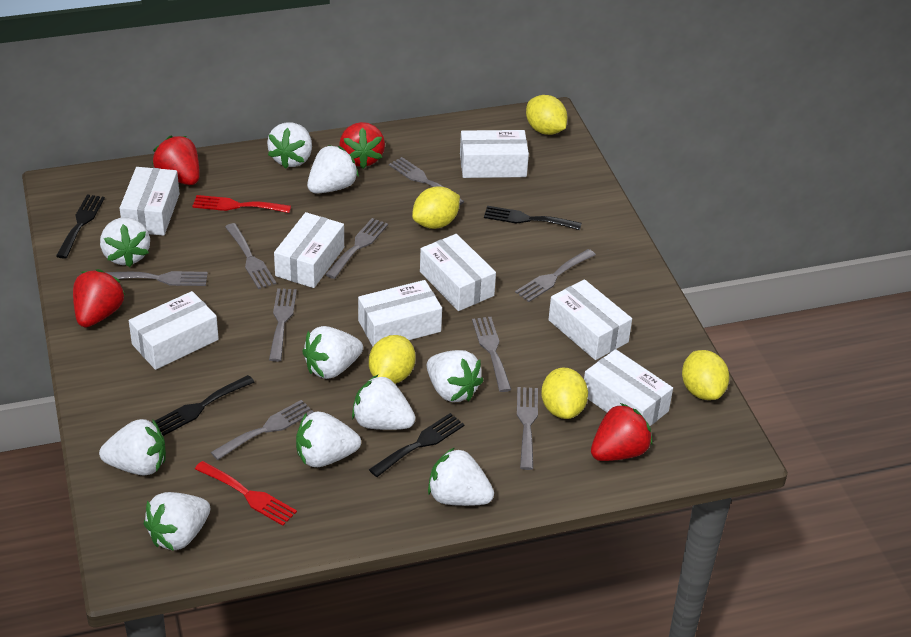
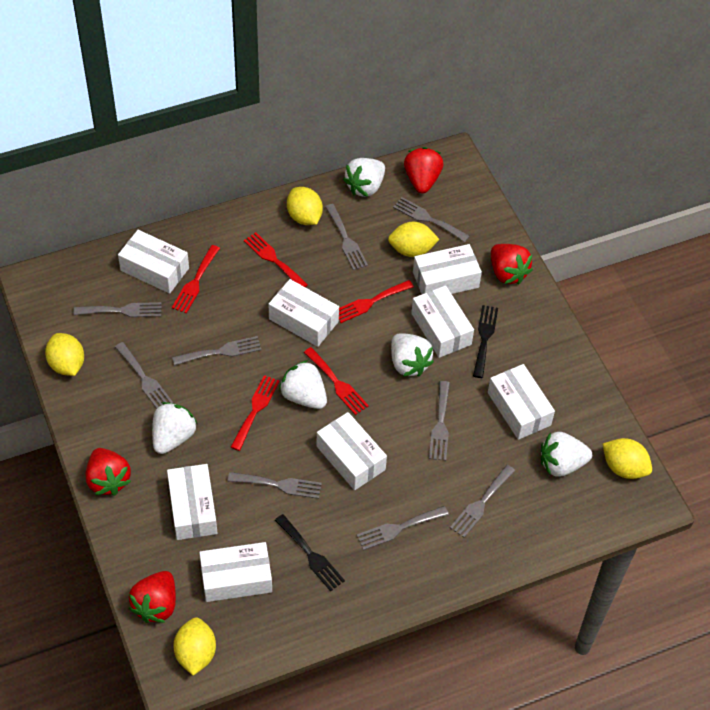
black fork: 4 -> 2
red fork: 2 -> 5
white strawberry: 10 -> 5

